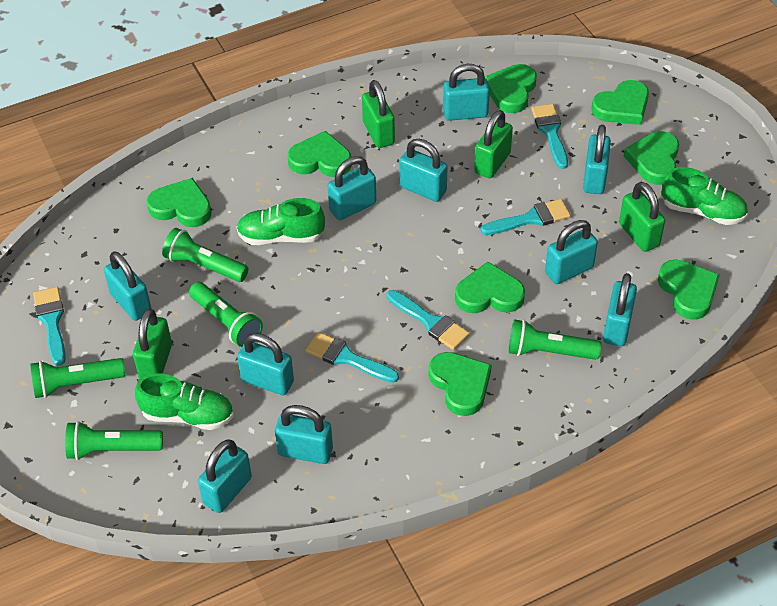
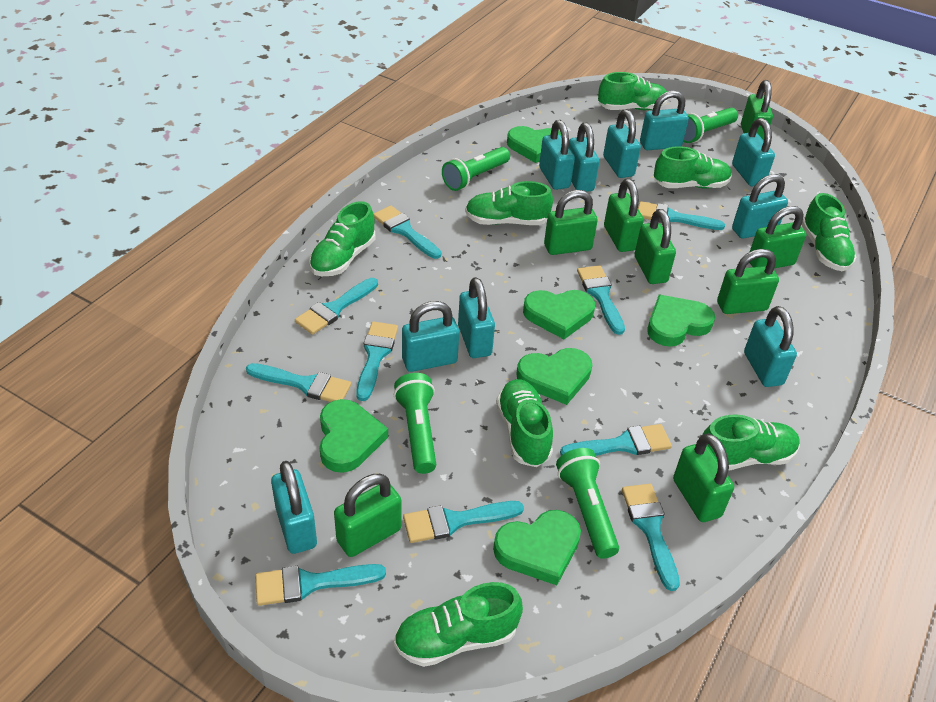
green flashlight: 5 -> 4
green heart: 8 -> 6
green padlock: 4 -> 8
green shoe: 3 -> 8
turquoise brush: 5 -> 10

